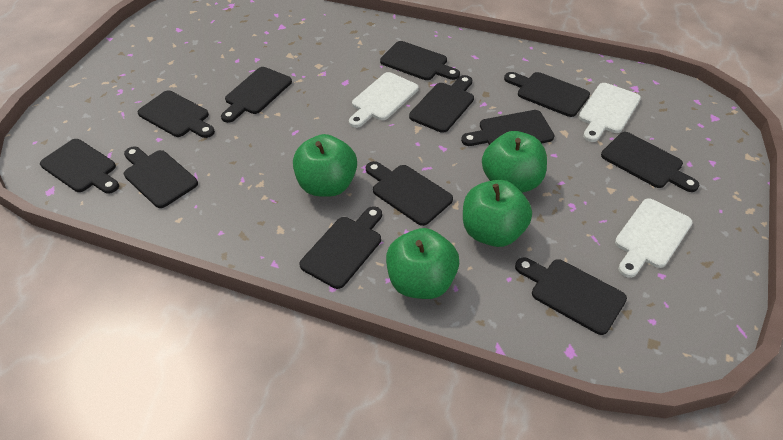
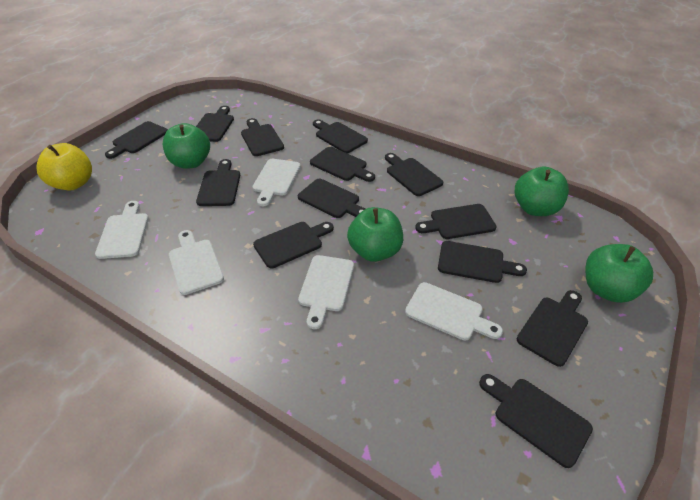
black cutting board: 12 -> 13
white cutting board: 3 -> 5
yellow apple: 0 -> 1

